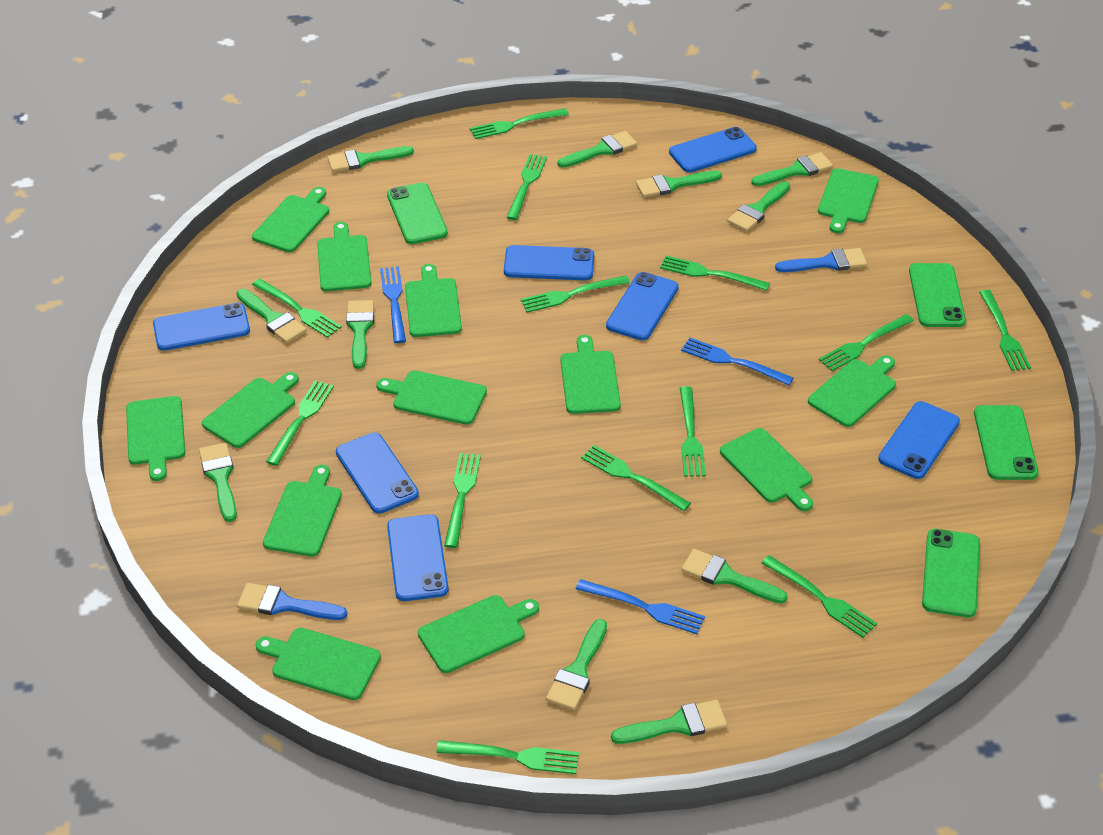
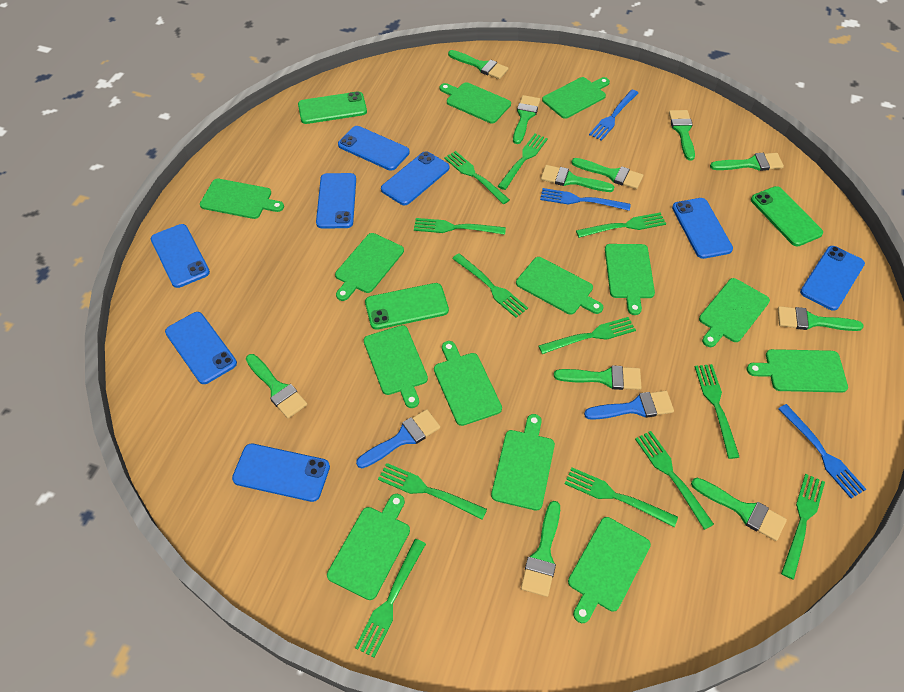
blue phone: 7 -> 8
green fork: 13 -> 12
green phone: 4 -> 3

